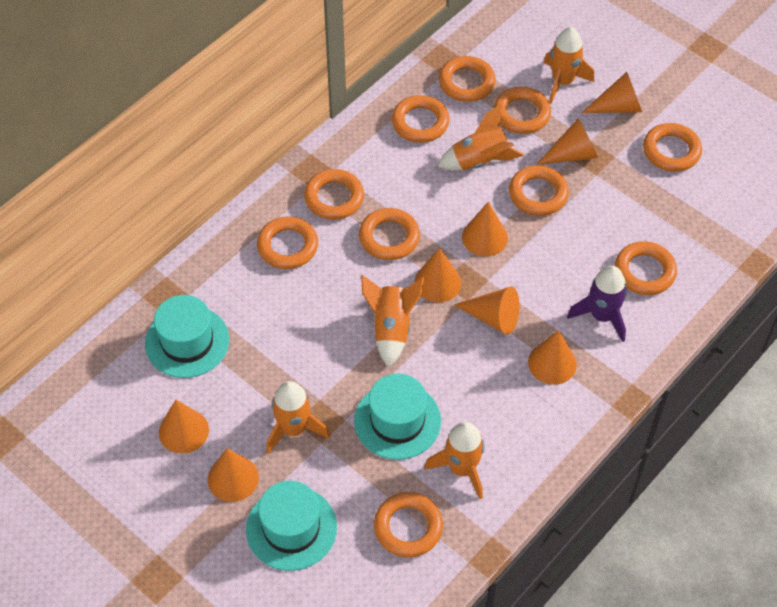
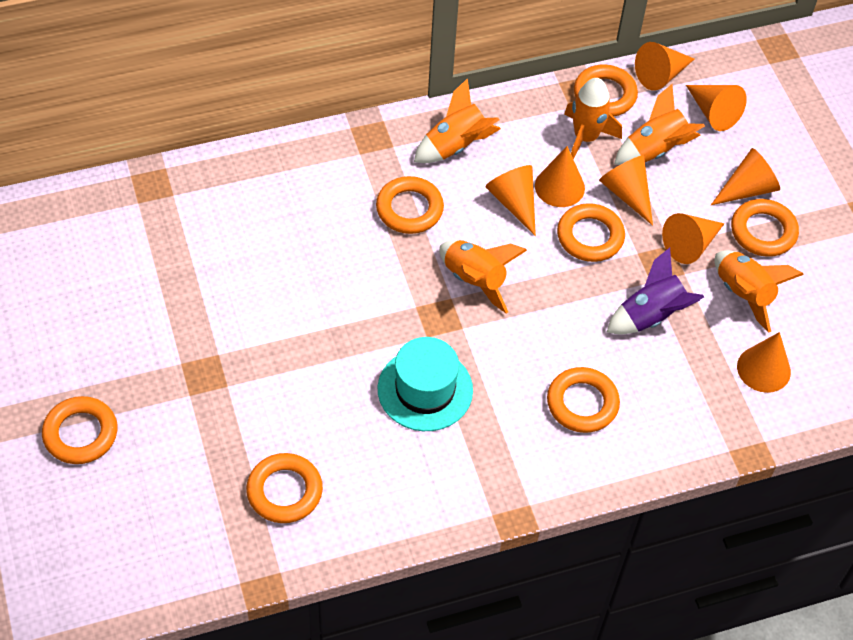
orange ring: 10 -> 7
turquoise hat: 3 -> 1

